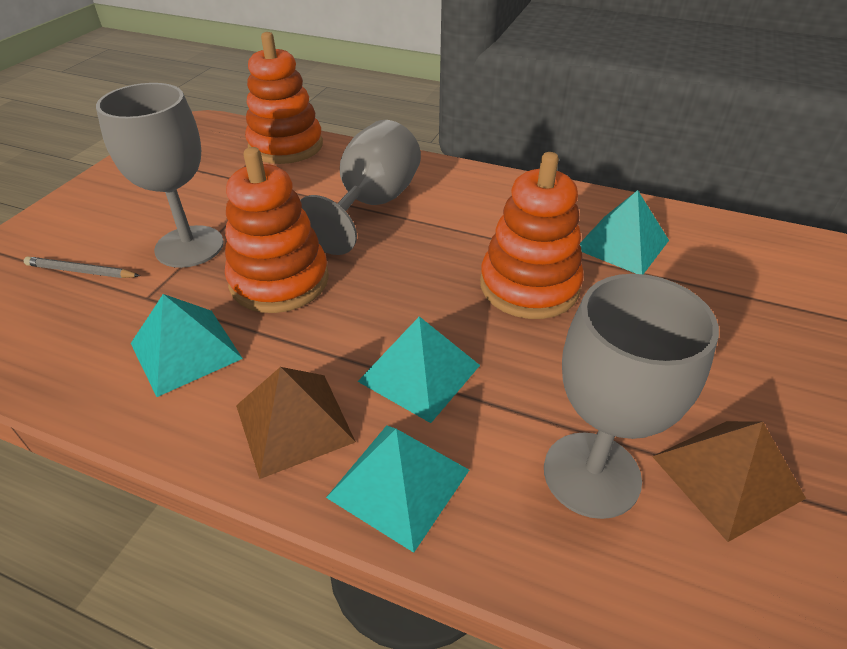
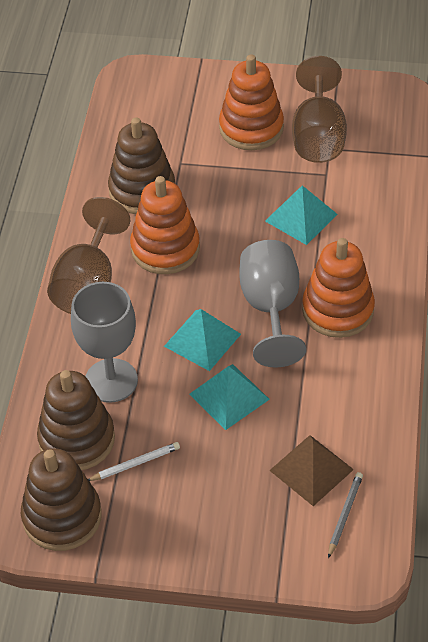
brown goblet: 0 -> 2
brown pyramid: 2 -> 1
brown stacking toy: 0 -> 3
grey goblet: 3 -> 2
turquoise pyramid: 4 -> 3
white pencil: 0 -> 1

